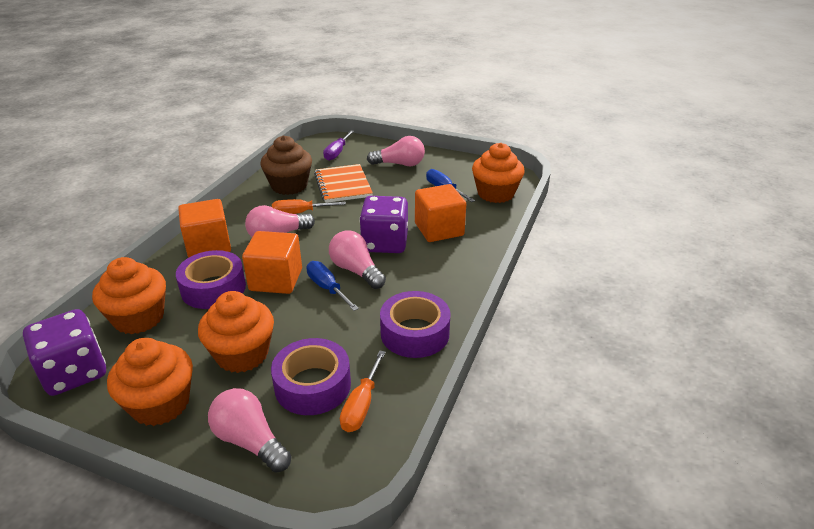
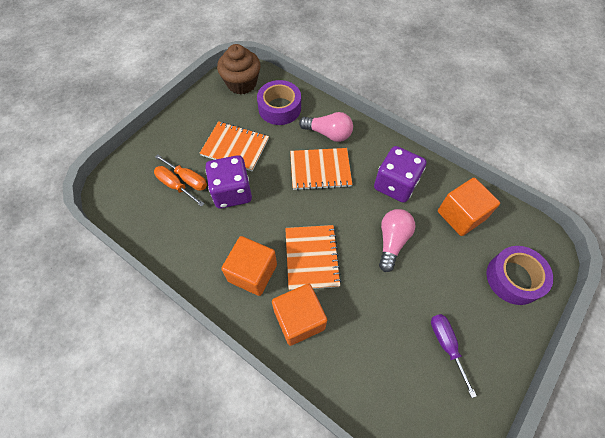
blue screwdriver: 2 -> 0
orange cupcake: 4 -> 0
orange notebook: 1 -> 3
pink light bulb: 4 -> 2
purple tape: 3 -> 2

